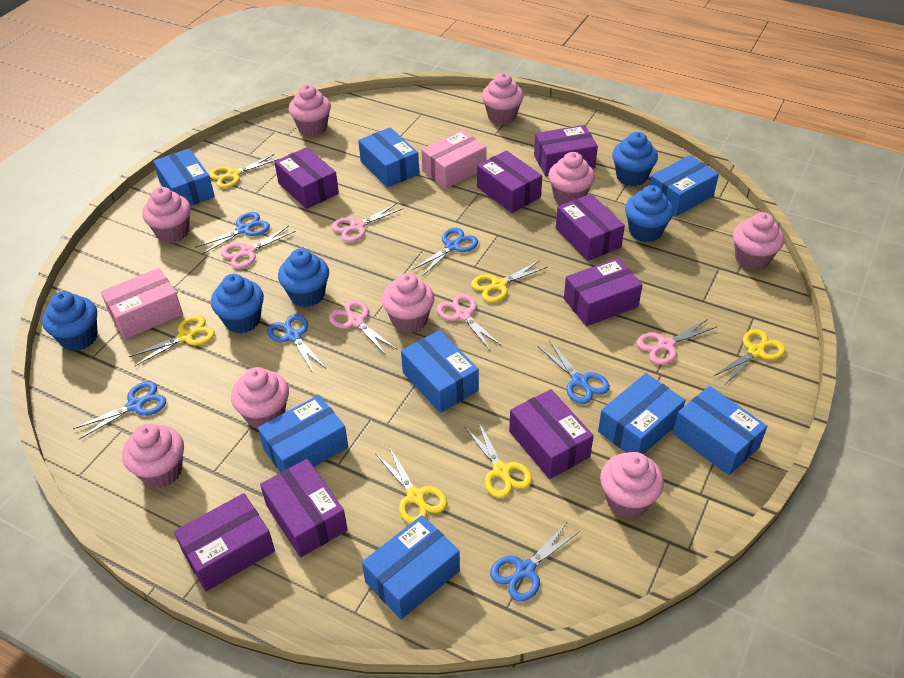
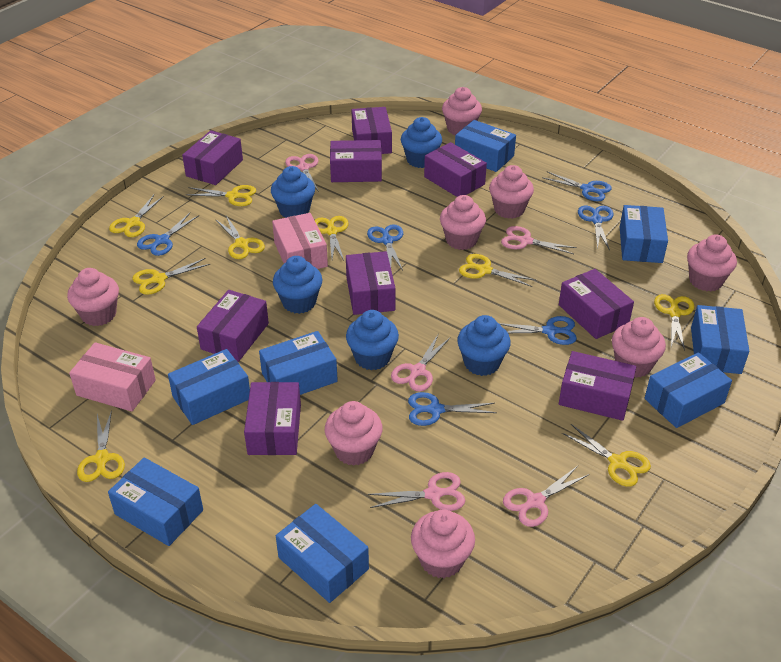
pink cupcake: 9 -> 8
purple box: 8 -> 9
yellow scissors: 6 -> 9

